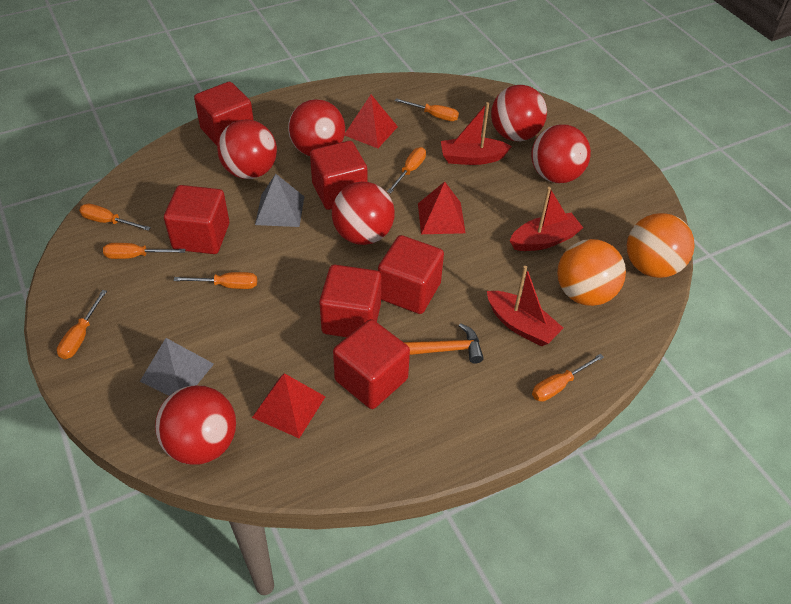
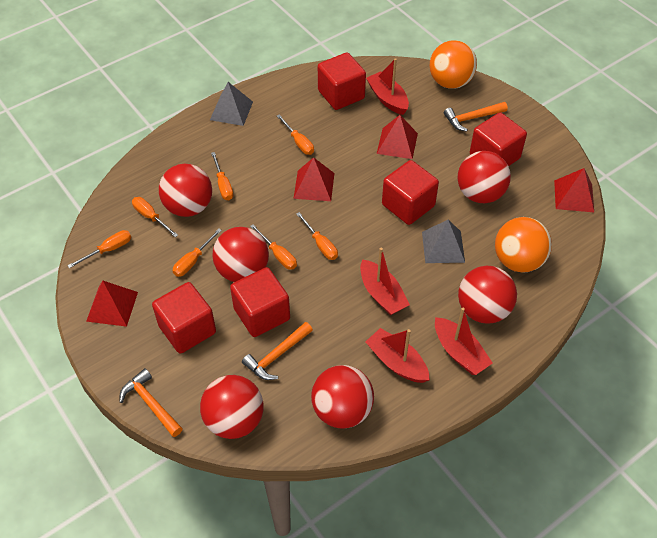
orange hammer: 1 -> 3
red boat: 3 -> 4
red cube: 6 -> 5
red pyramid: 3 -> 4

